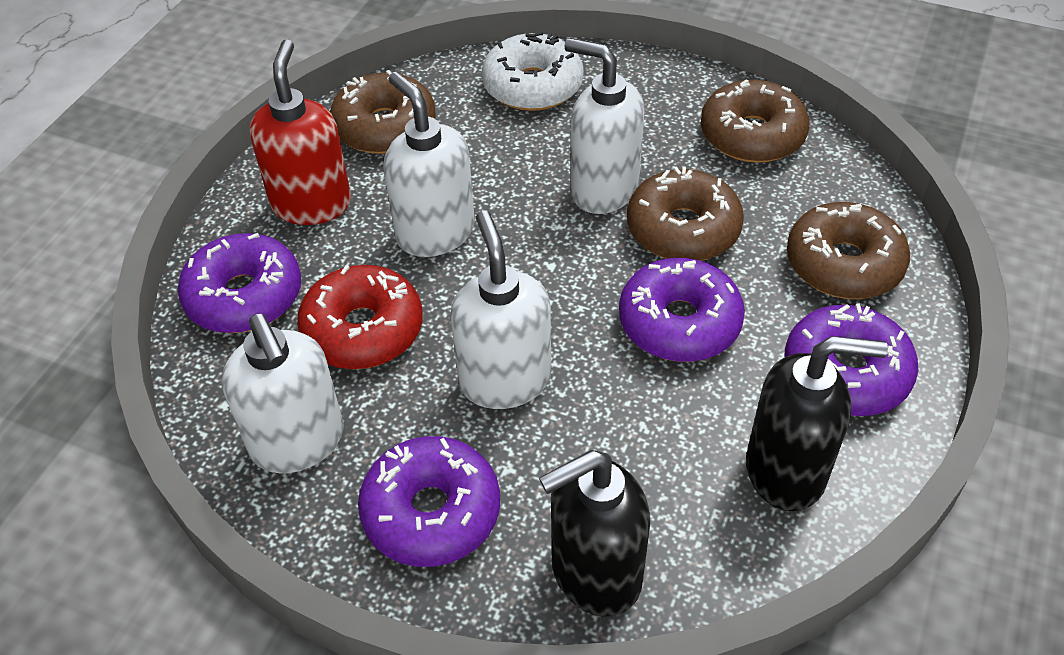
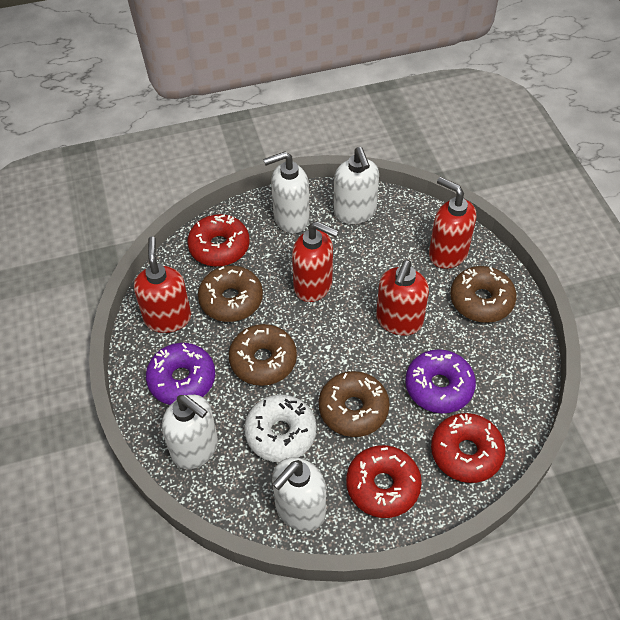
black soap dispenser: 2 -> 0
purple donut: 4 -> 2
red donut: 1 -> 3
red soap dispenser: 1 -> 4

